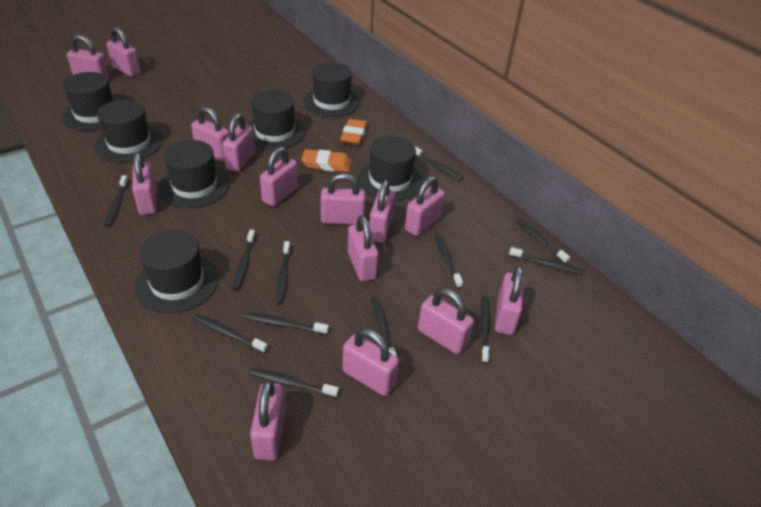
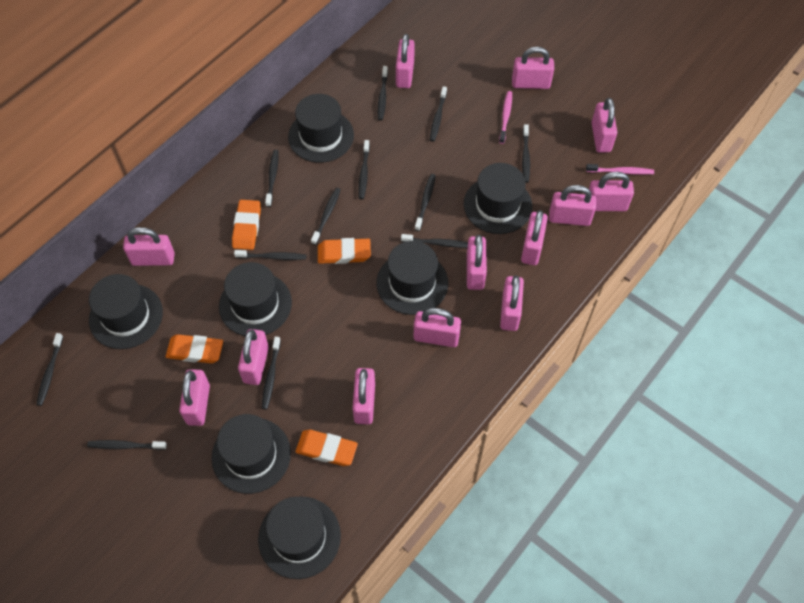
orange eraser: 2 -> 4
pink padlock: 14 -> 13
pink toothbrush: 0 -> 2

